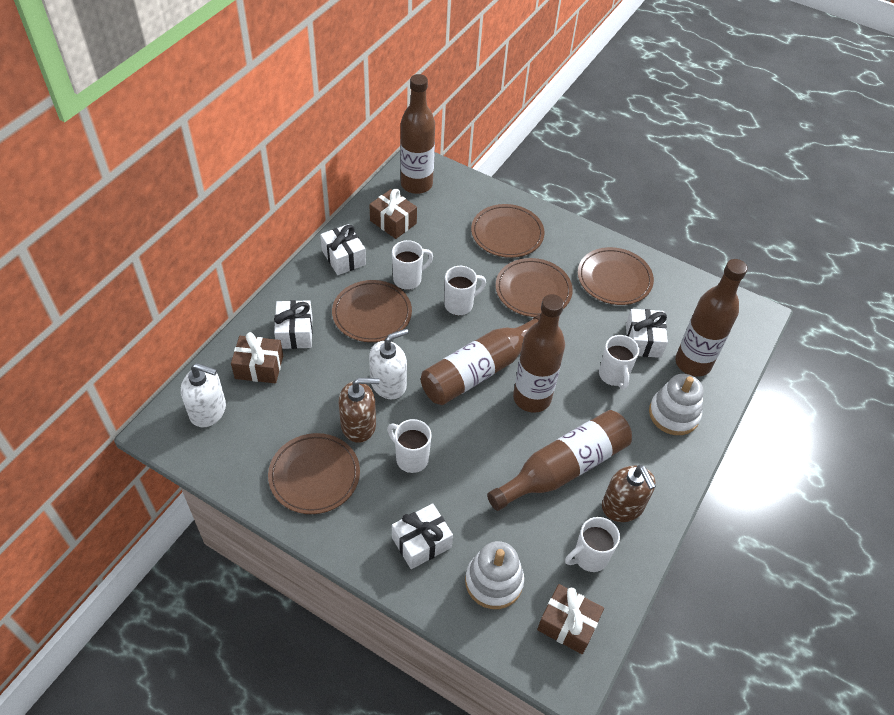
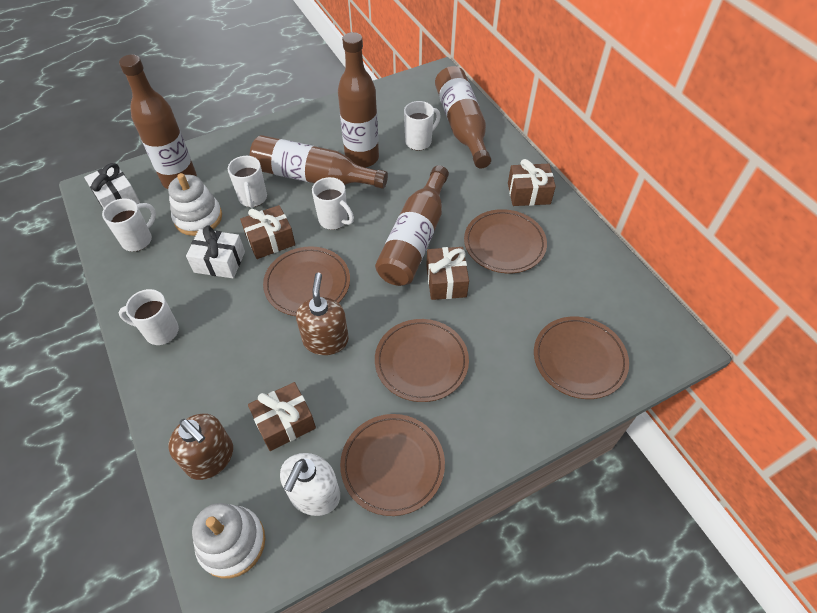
brown gift: 3 -> 4
white gift: 4 -> 2
white soap dispenser: 2 -> 1

